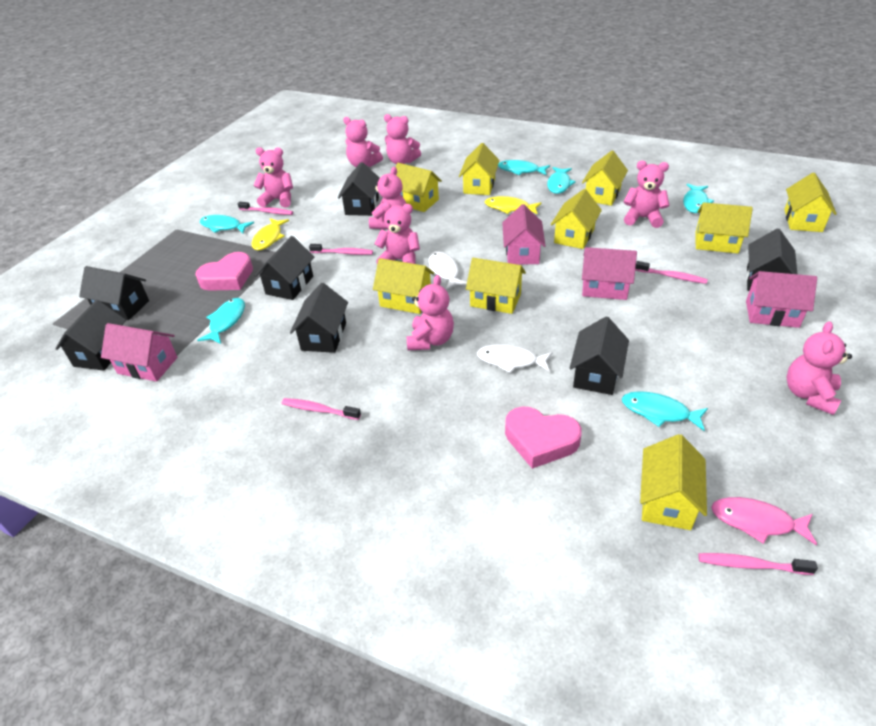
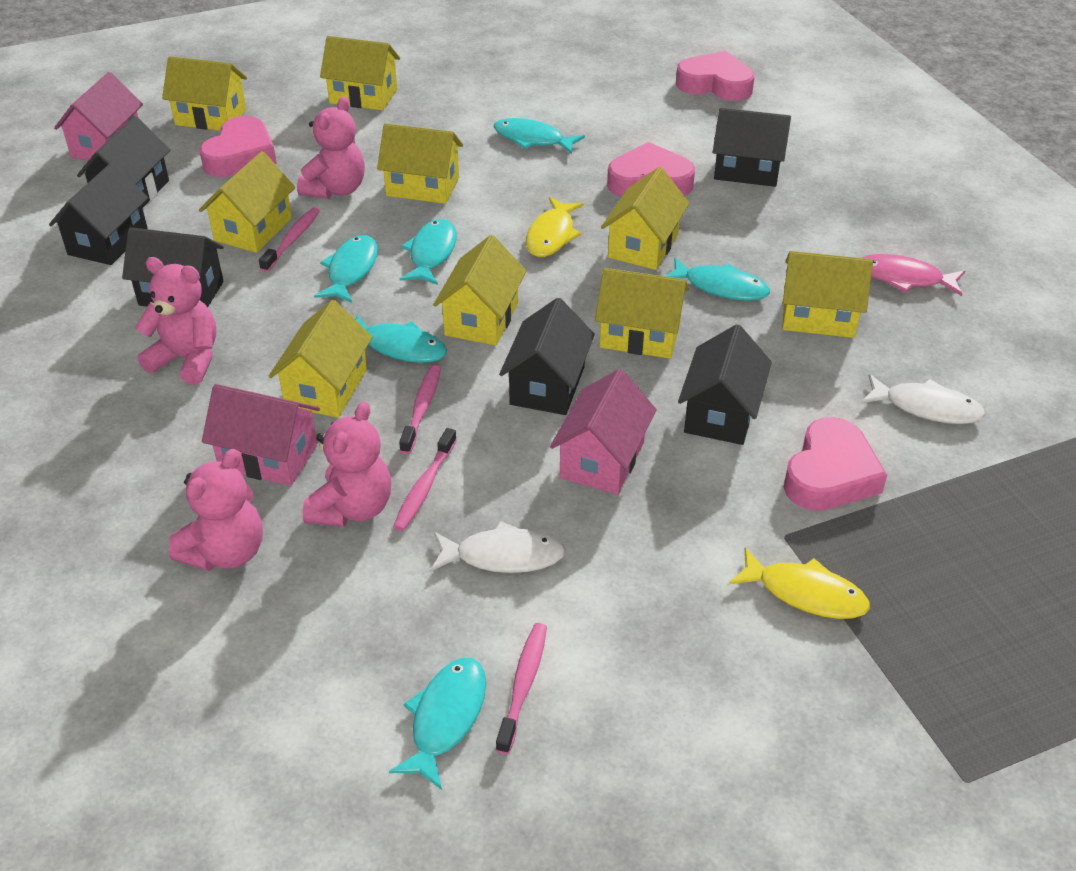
black house: 7 -> 6
pink heart: 2 -> 4
pink house: 4 -> 3
pink teddy bear: 8 -> 4
pink toothbrush: 5 -> 4

